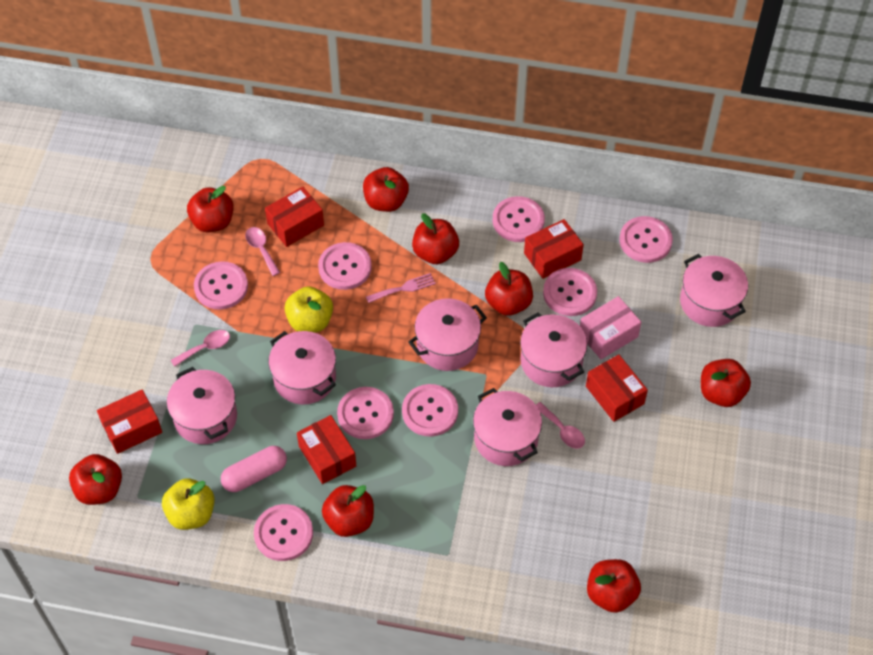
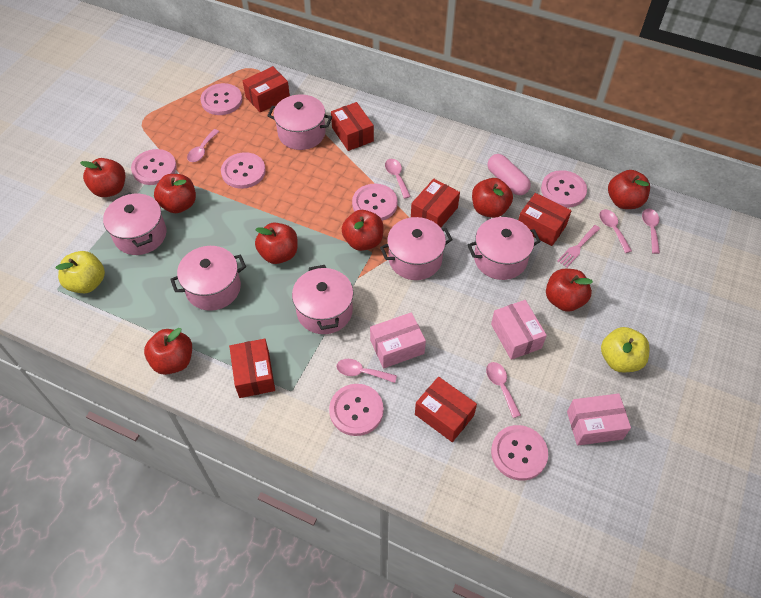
pink box: 1 -> 3
pink button: 8 -> 7
pink spoon: 3 -> 6
red box: 5 -> 6

